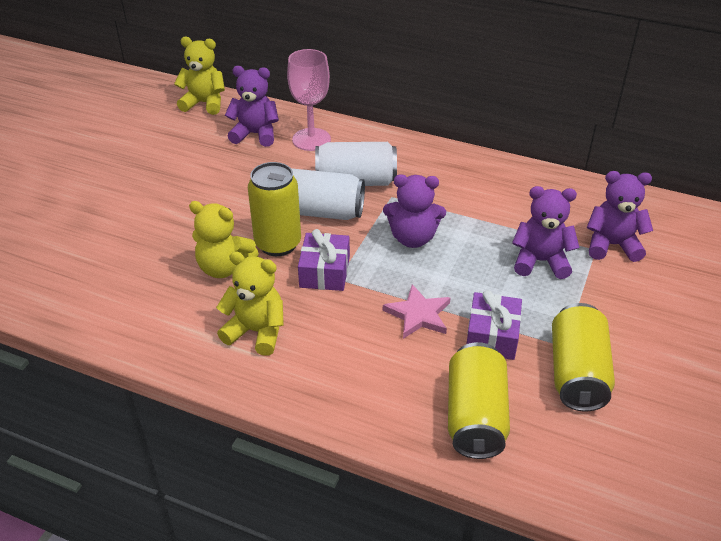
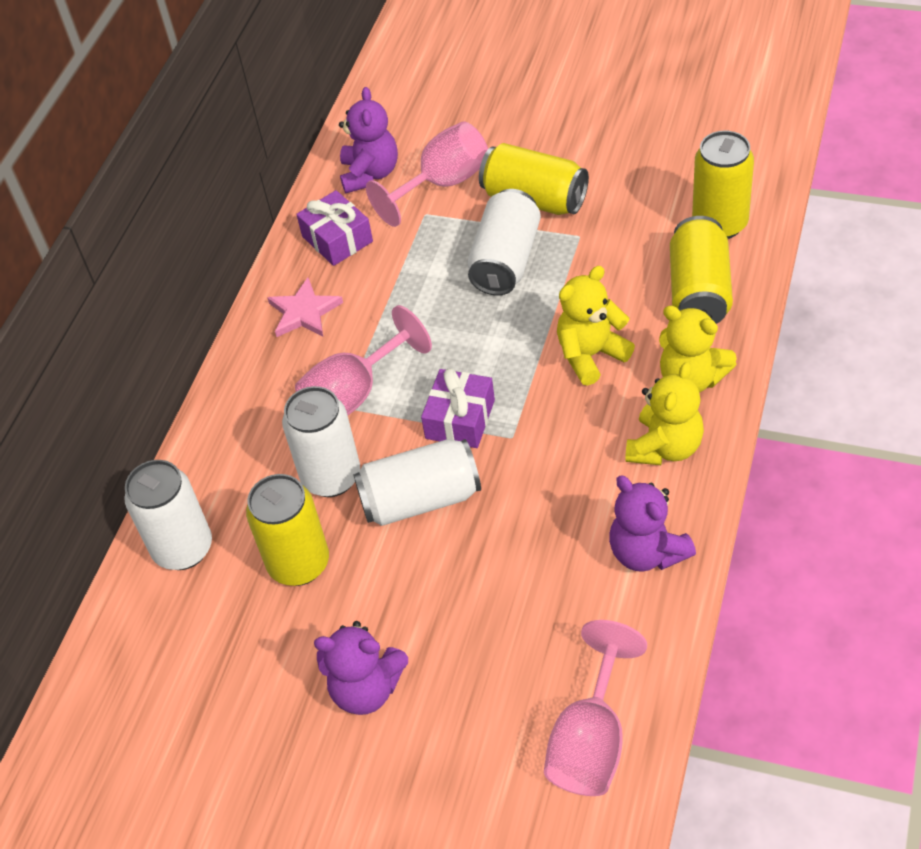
pink goblet: 1 -> 3
purple teddy bear: 4 -> 3
white can: 2 -> 4
yellow can: 3 -> 4

